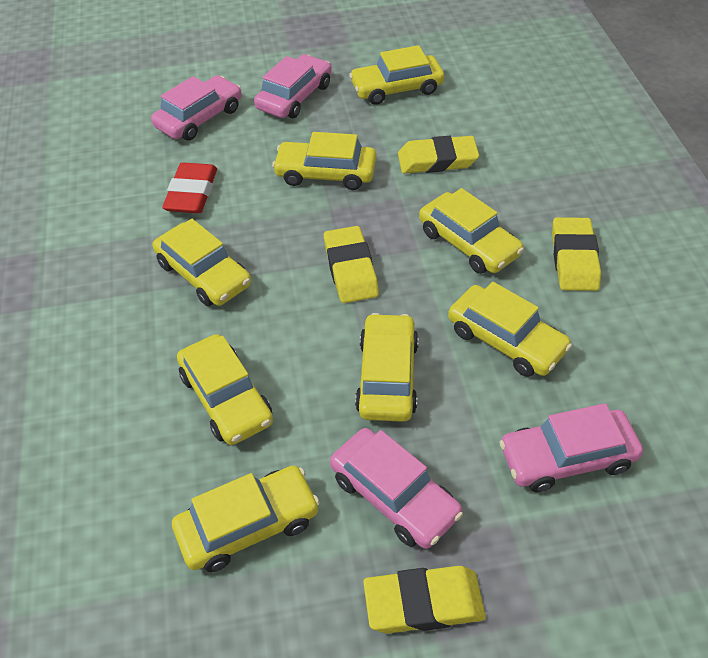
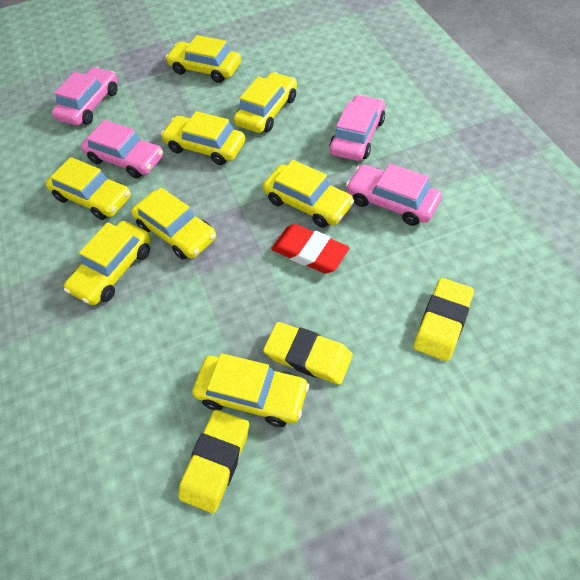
yellow eraser: 4 -> 3

